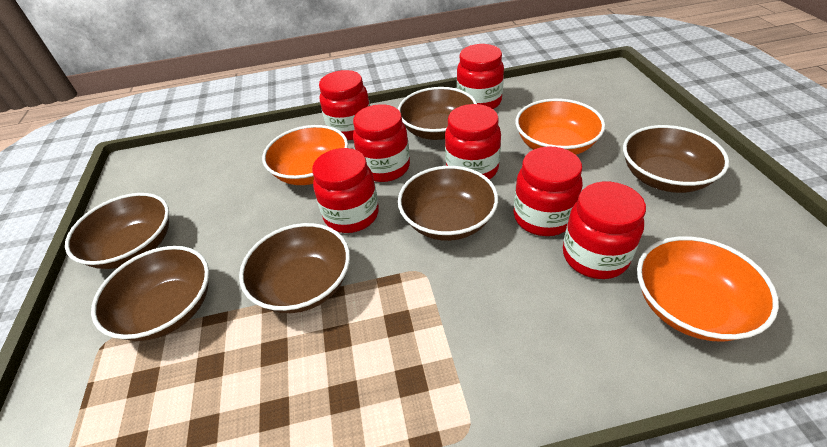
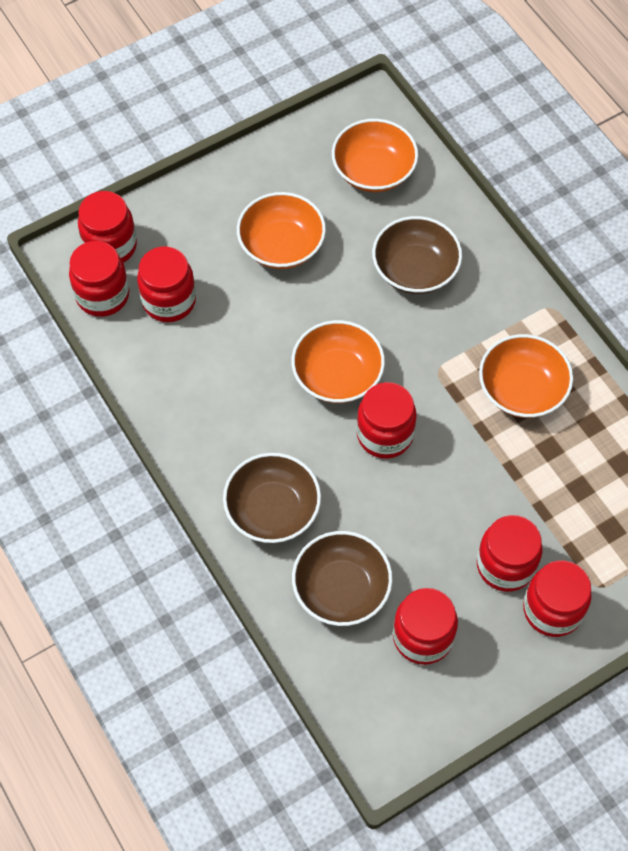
brown bowl: 6 -> 3
orange bowl: 3 -> 4

